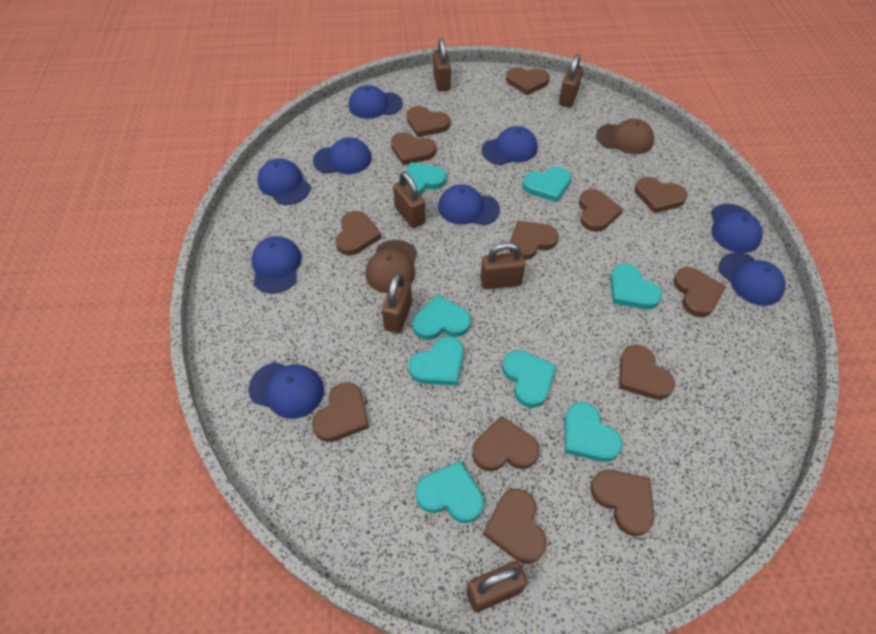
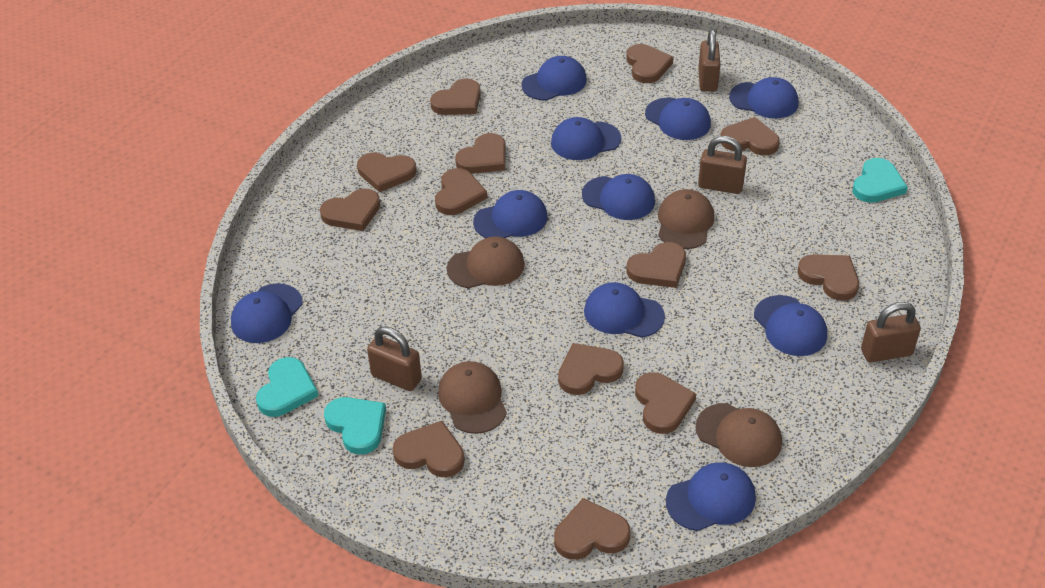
blue cap: 9 -> 10
brown cap: 2 -> 4
brown padlock: 6 -> 4
turquoise heart: 8 -> 3

